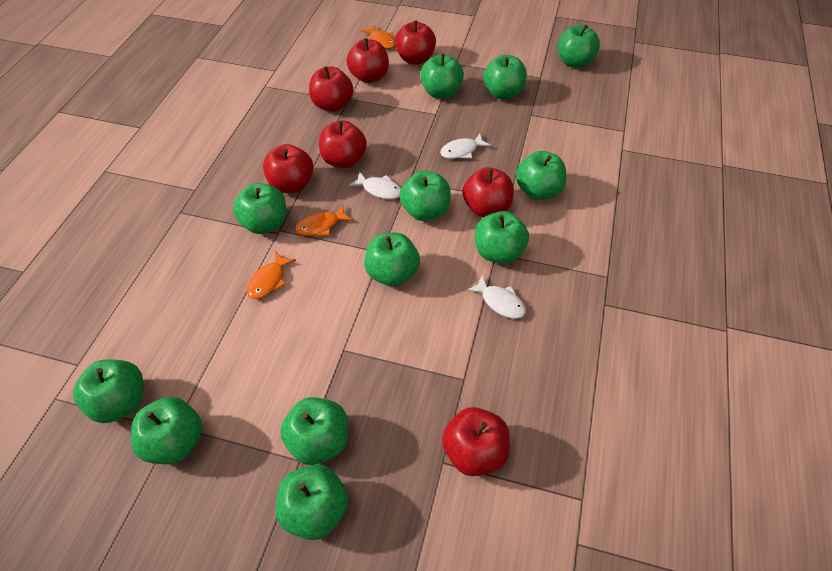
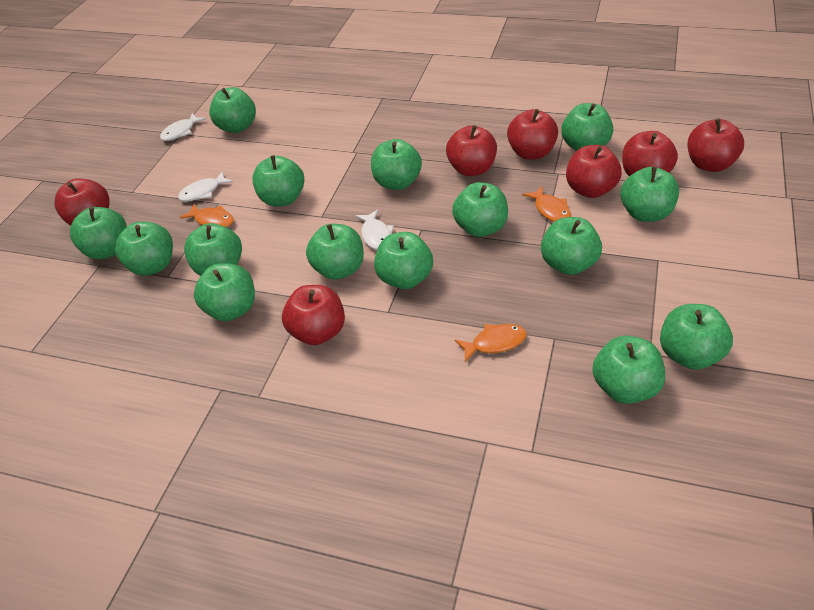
green apple: 12 -> 15

